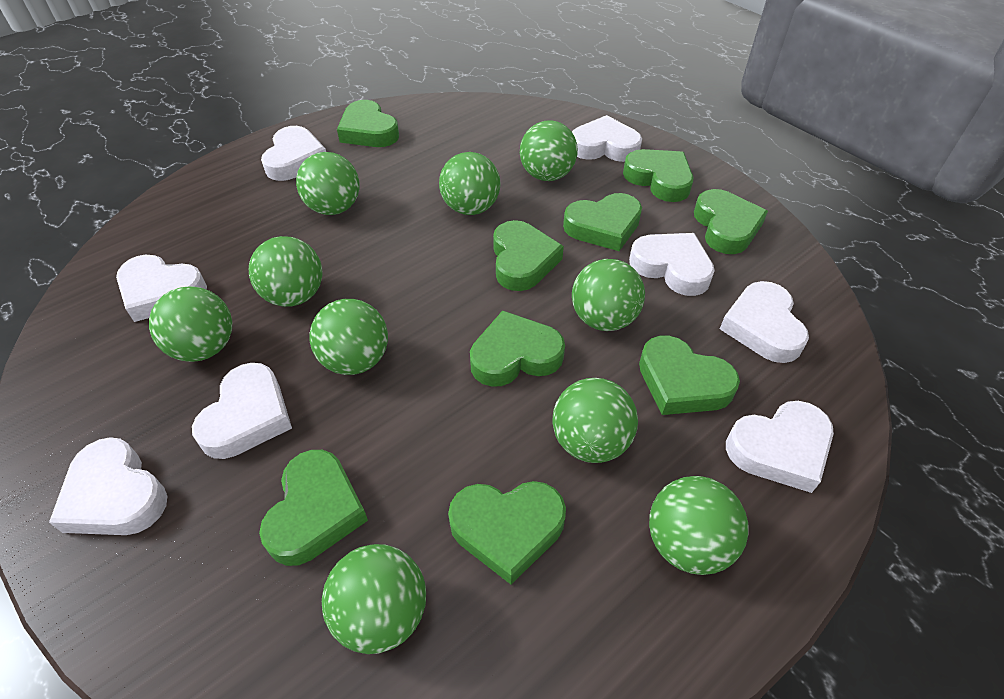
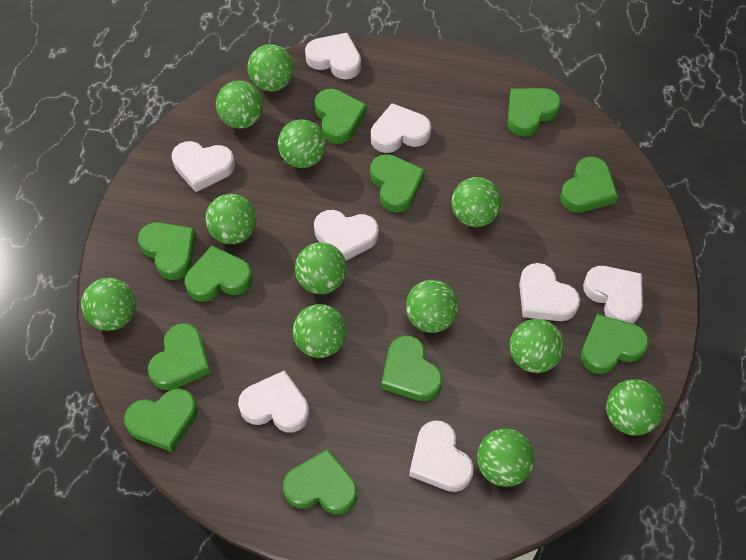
green ball: 10 -> 12
green heart: 9 -> 11

